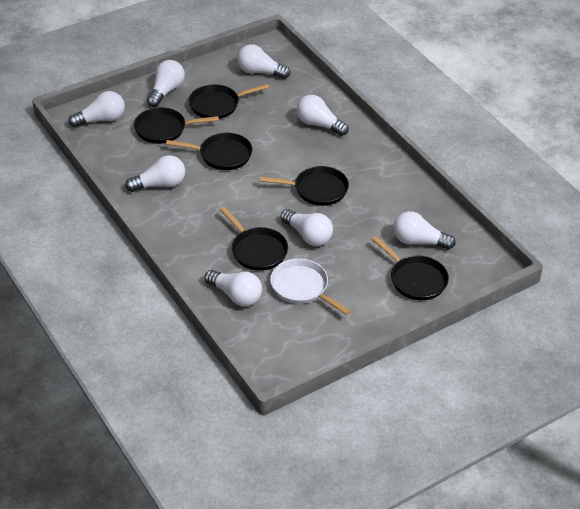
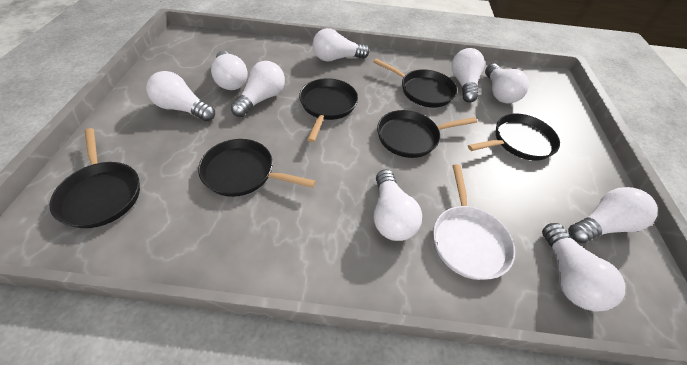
white light bulb: 8 -> 9

